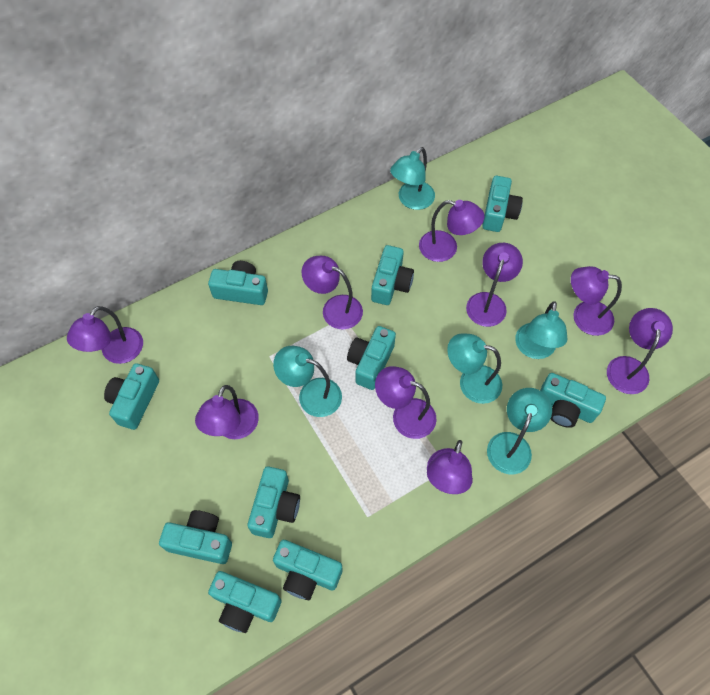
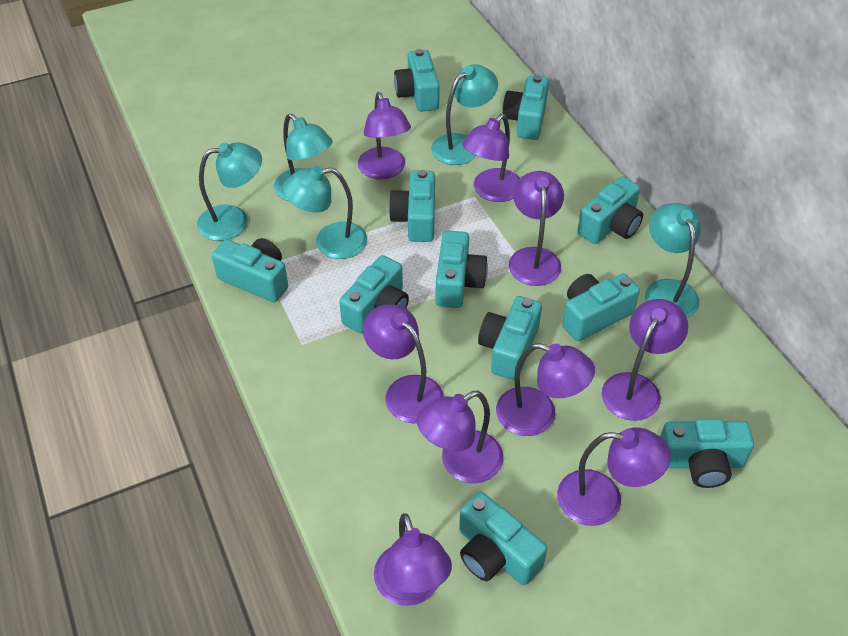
turquoise camera: 10 -> 11

